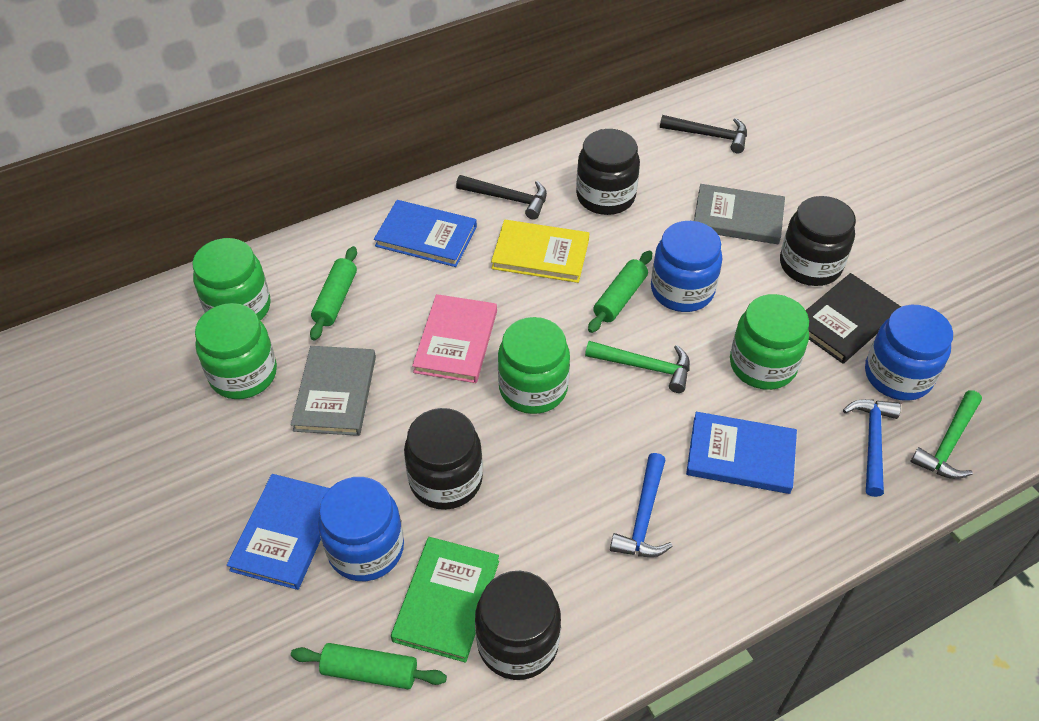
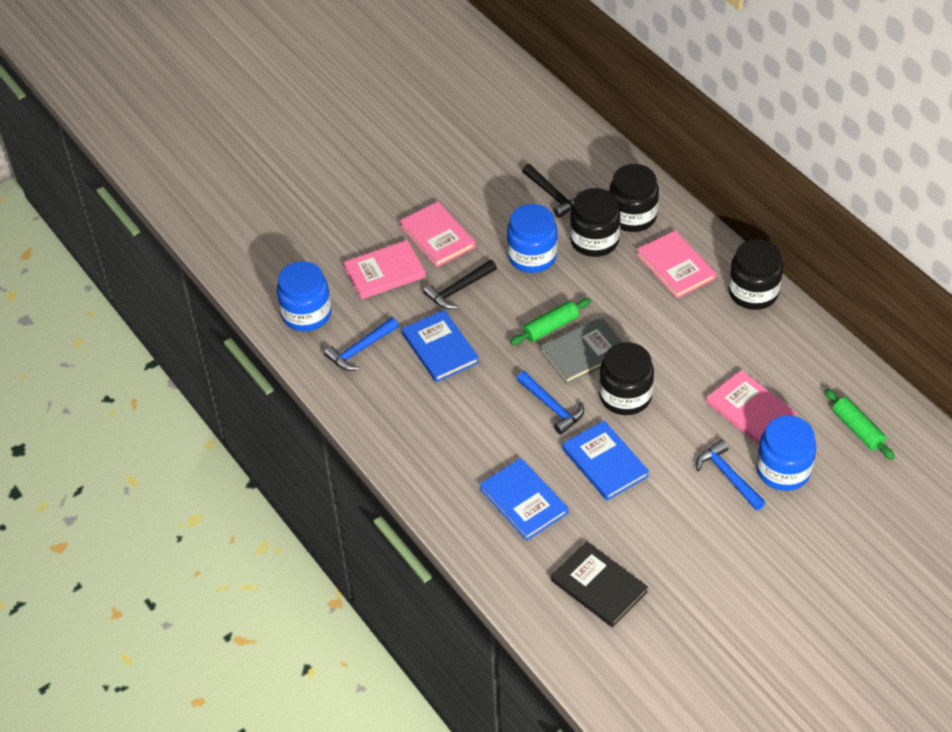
blue hammer: 2 -> 3
green book: 1 -> 0
green hammer: 2 -> 0
green jar: 4 -> 0
green rolling pin: 3 -> 2
grey book: 2 -> 1
pink book: 1 -> 4
yellow book: 1 -> 0

